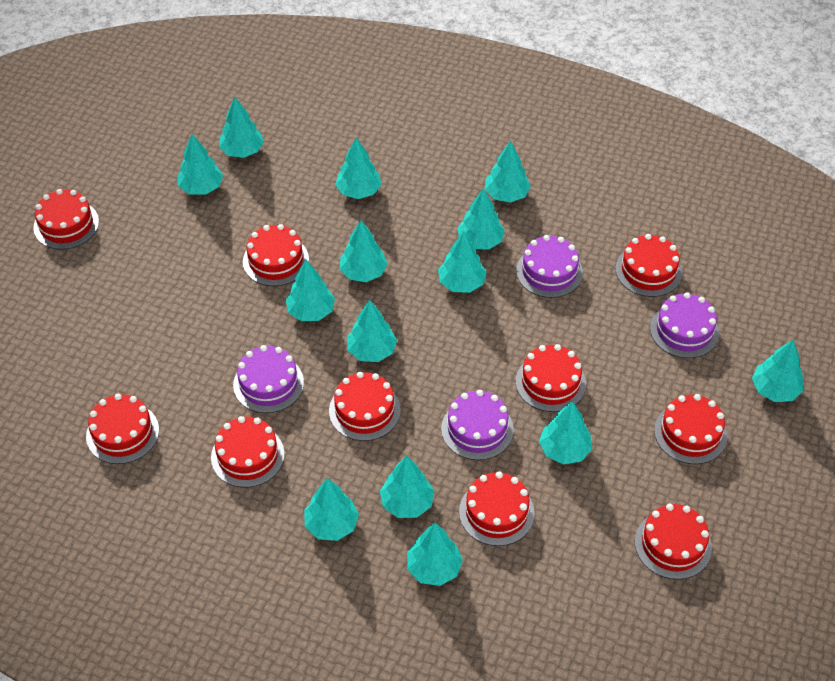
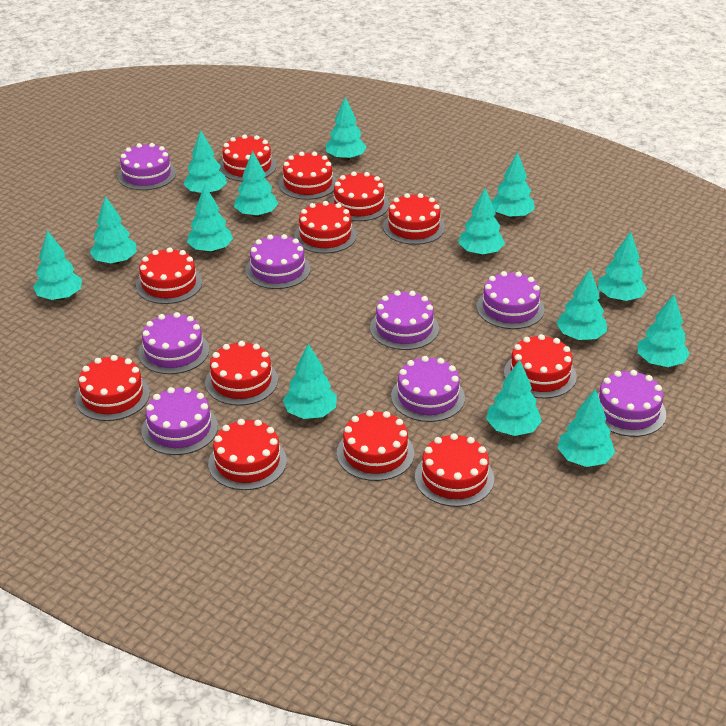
purple cake: 4 -> 8
red cake: 10 -> 12

